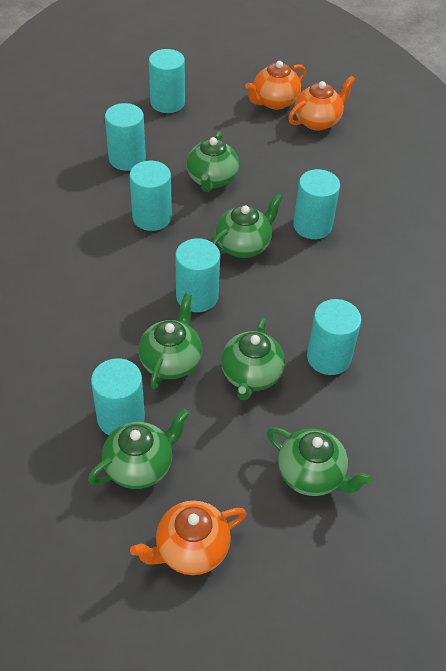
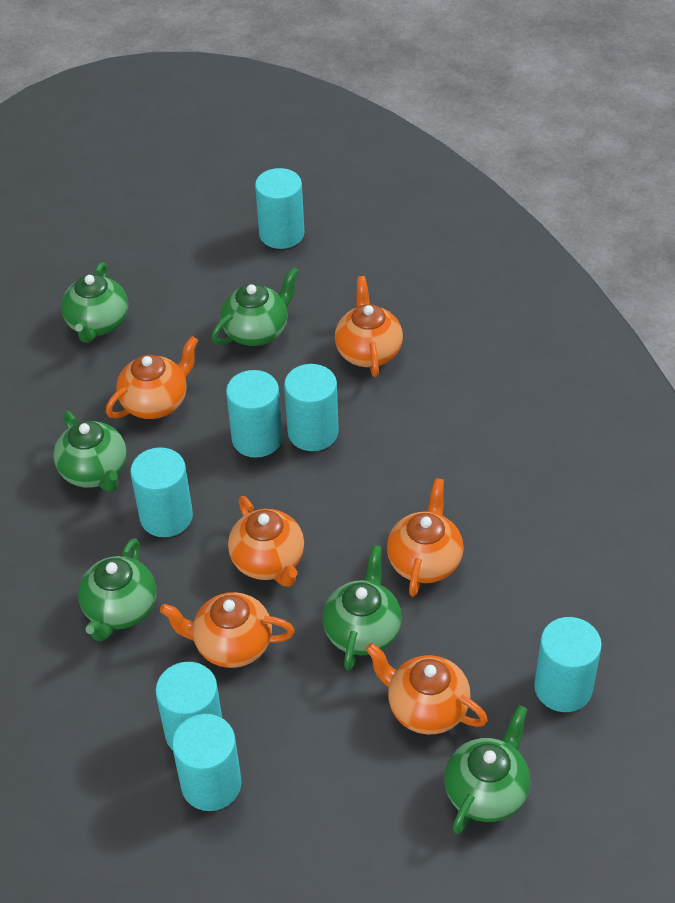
orange teapot: 3 -> 6

